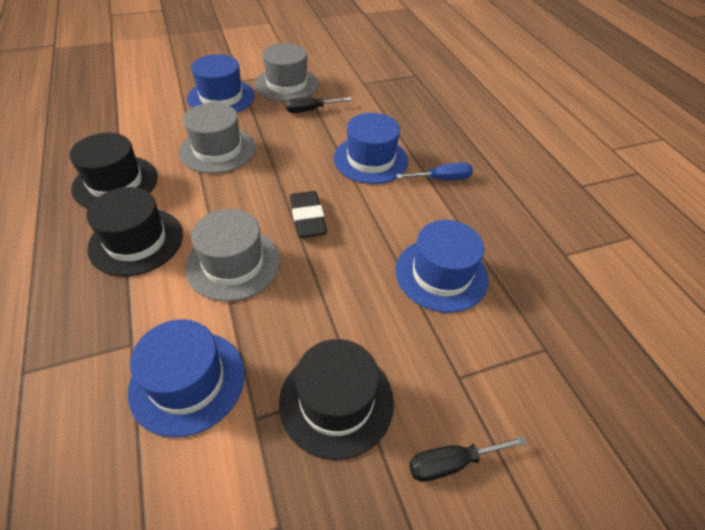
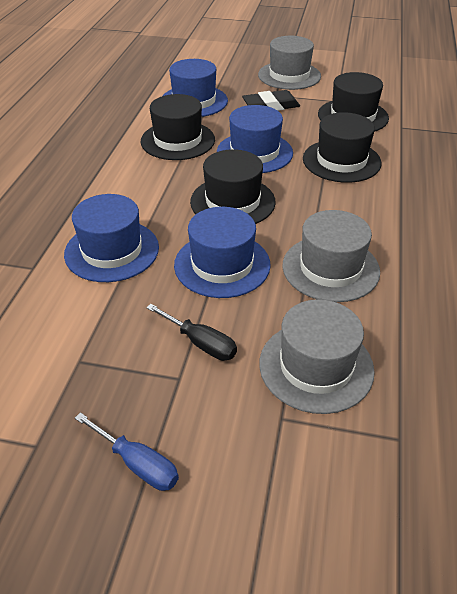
black hat: 3 -> 4
black screwdriver: 2 -> 1

